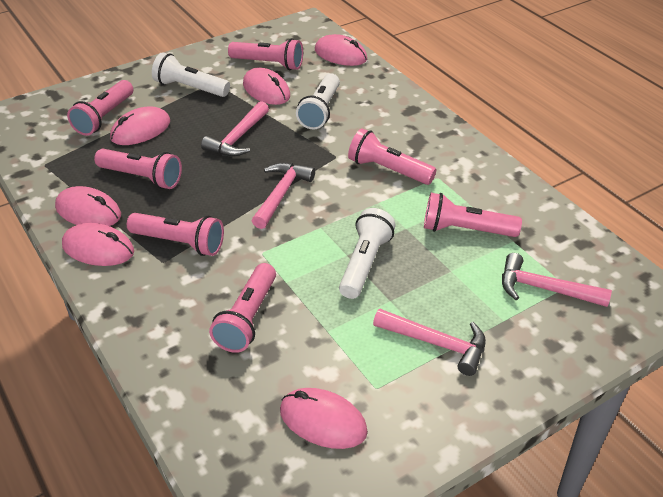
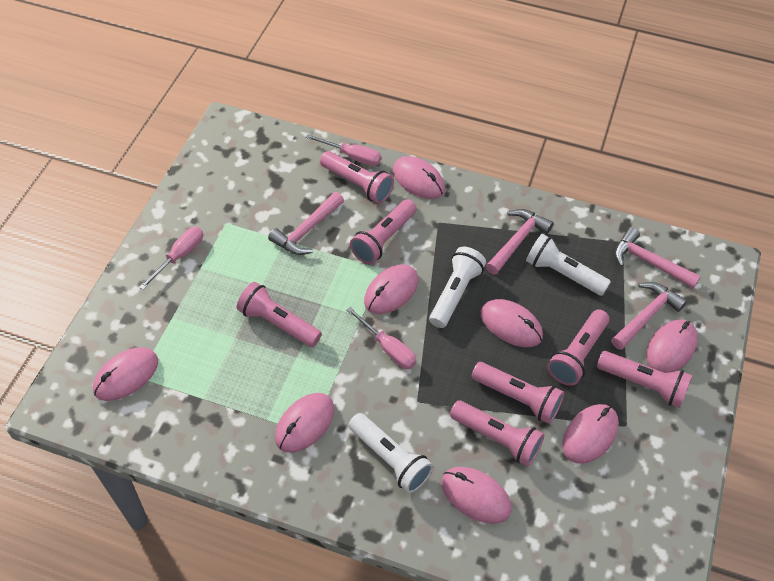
pink mouse: 6 -> 8
pink screwdriver: 0 -> 3

